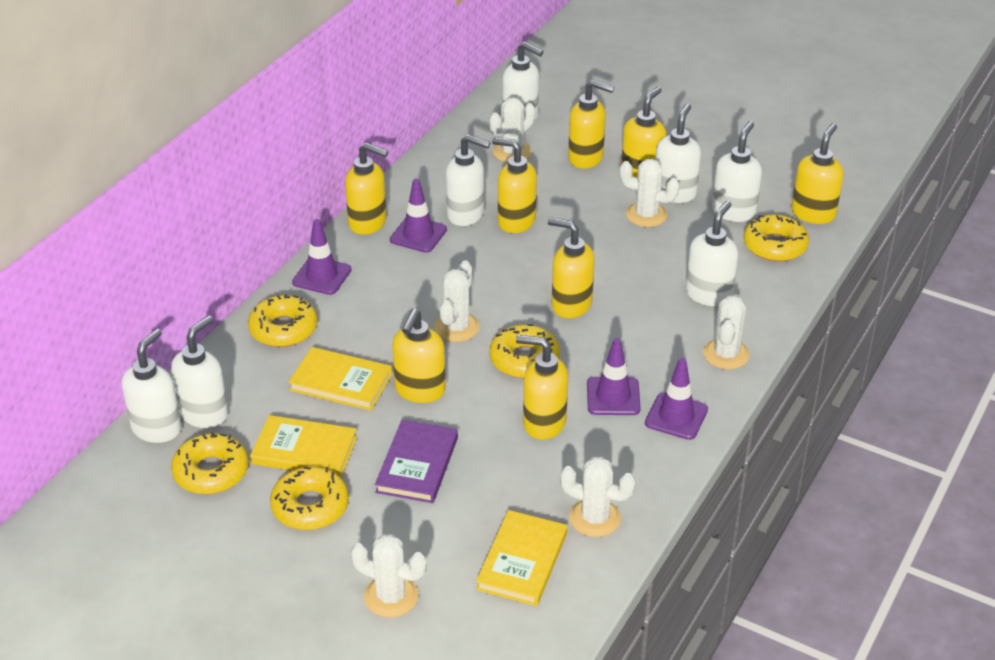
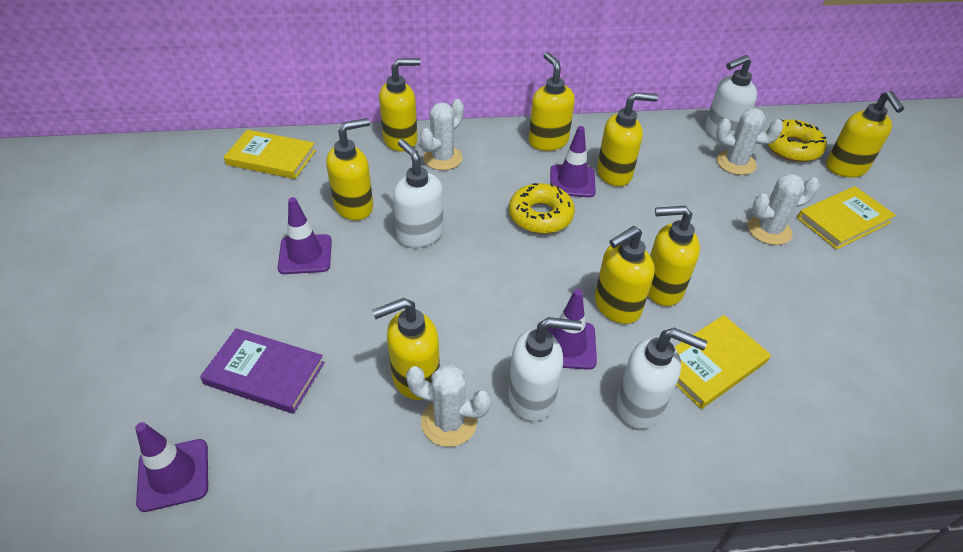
white cactus: 6 -> 4
white soap dispenser: 7 -> 4
yellow donut: 5 -> 2

